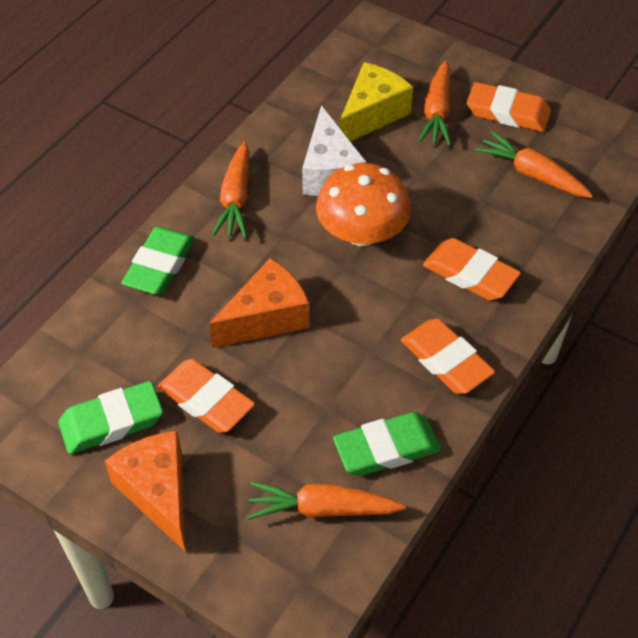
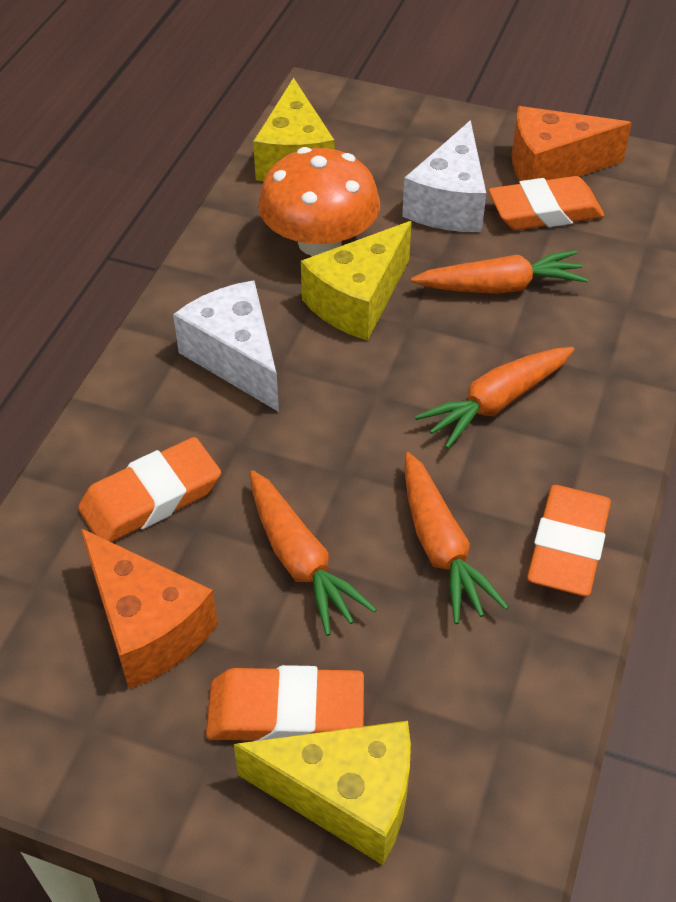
green eraser: 3 -> 0
white cheese: 1 -> 2
yellow cheese: 1 -> 3

